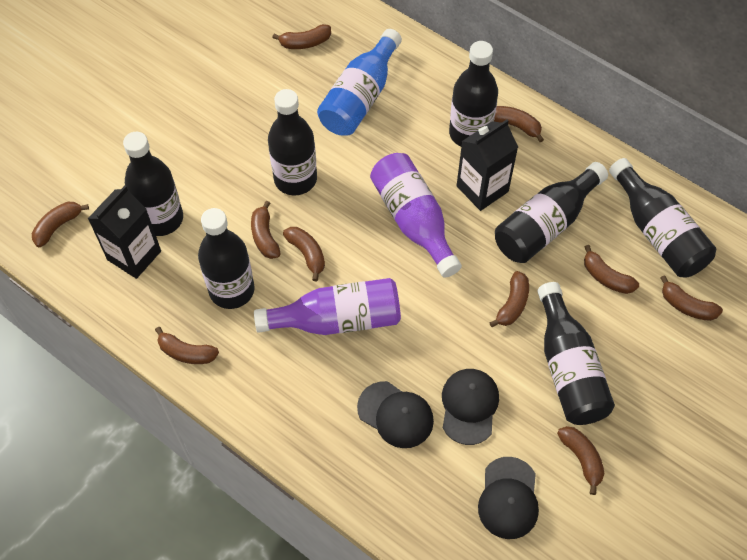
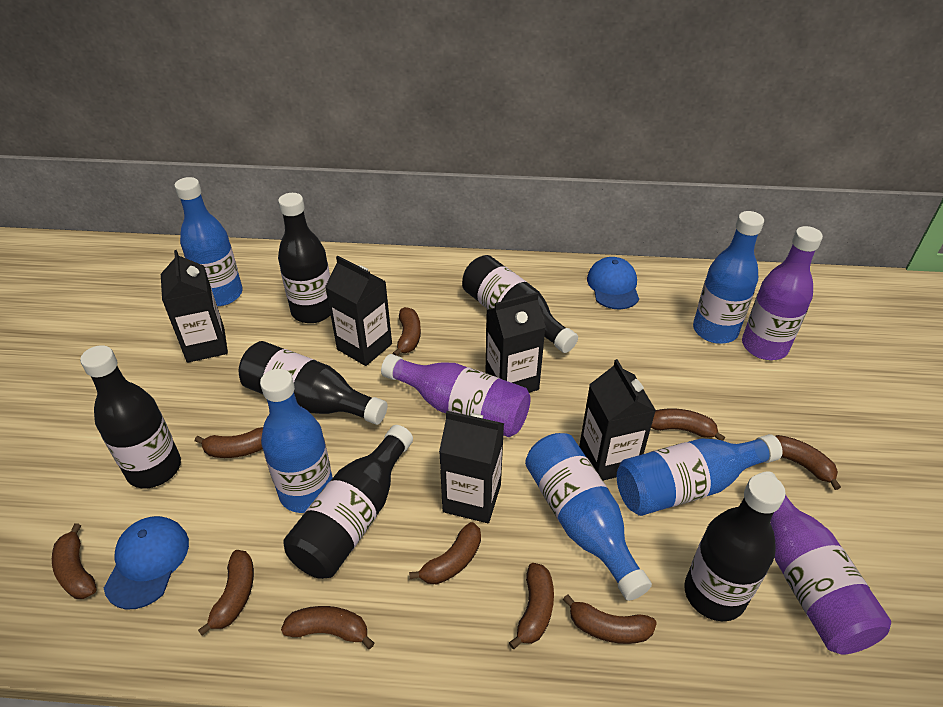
black bottle: 7 -> 6
black cap: 3 -> 0
black carton: 2 -> 5
blue bottle: 1 -> 5
blue cap: 0 -> 2
purple bottle: 2 -> 3

